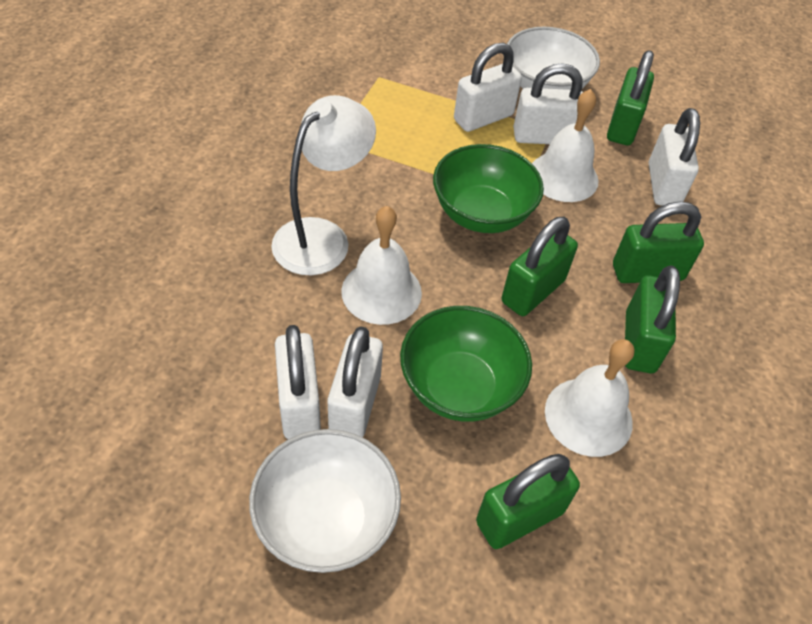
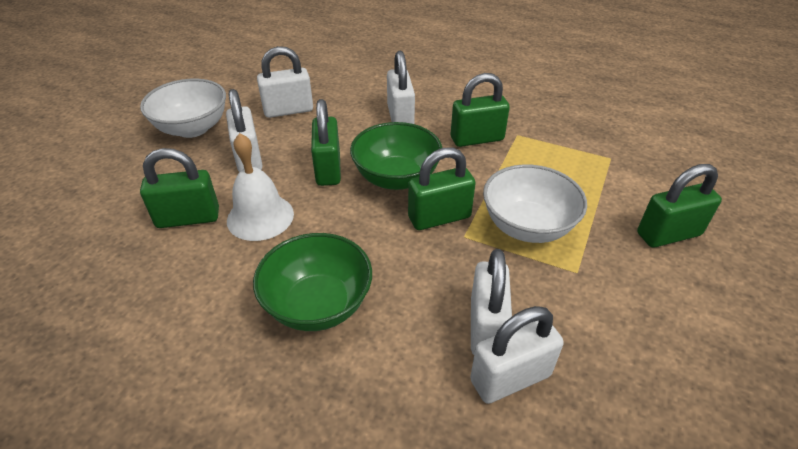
white bell: 3 -> 1
white lamp: 1 -> 0

